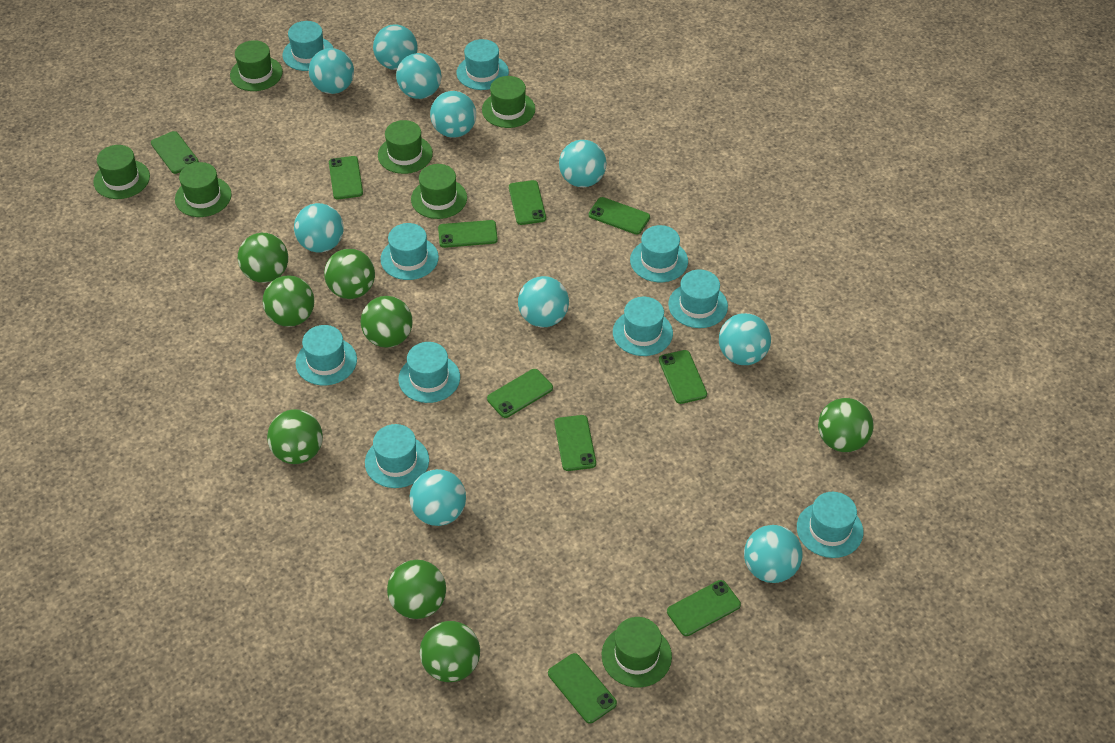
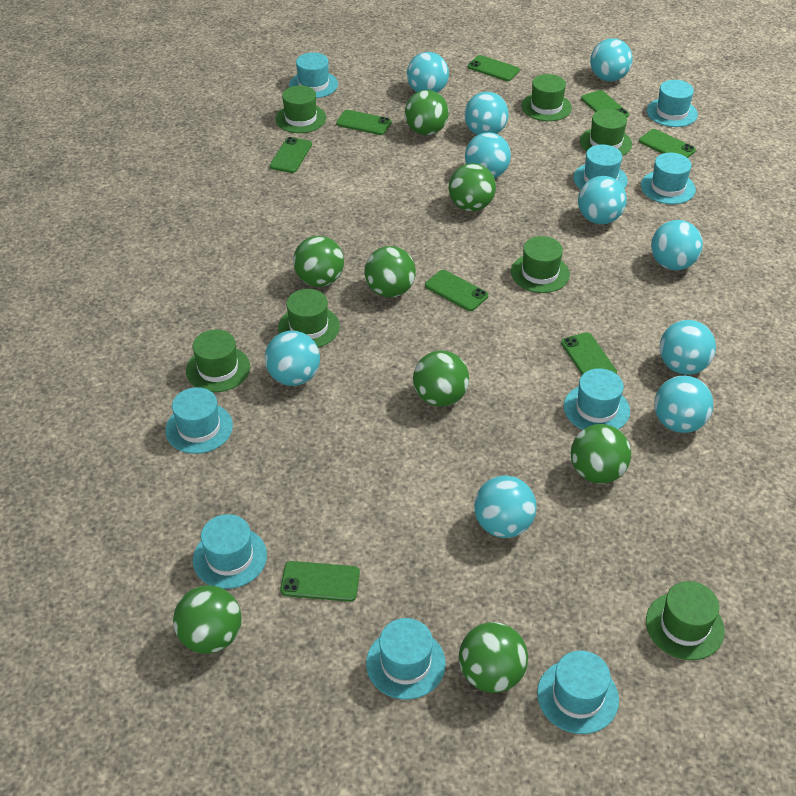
green phone: 10 -> 8
turquoise hat: 10 -> 9

